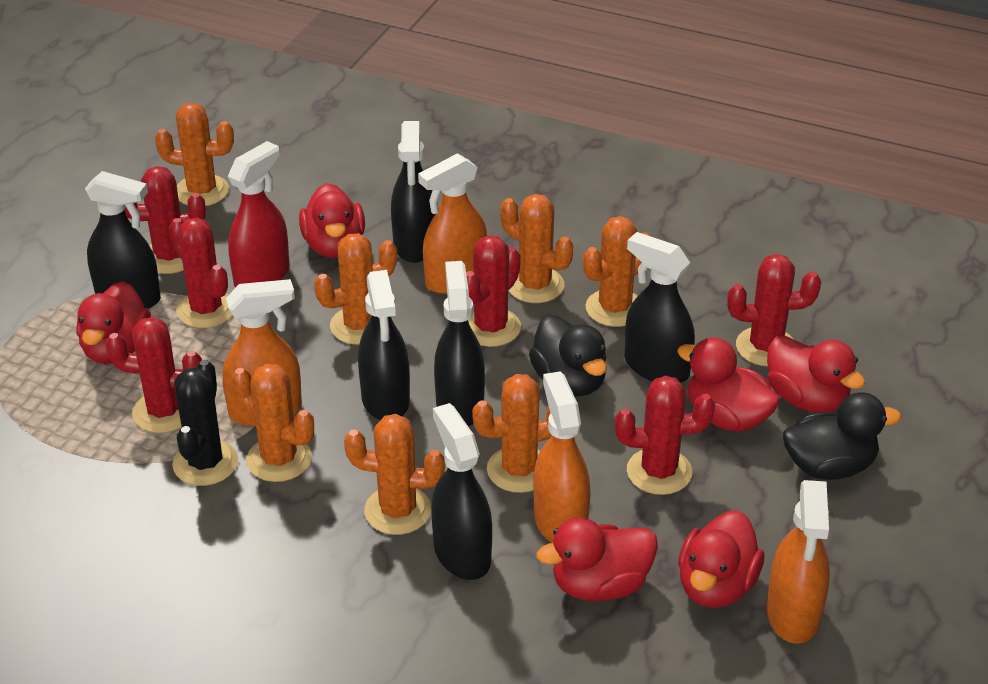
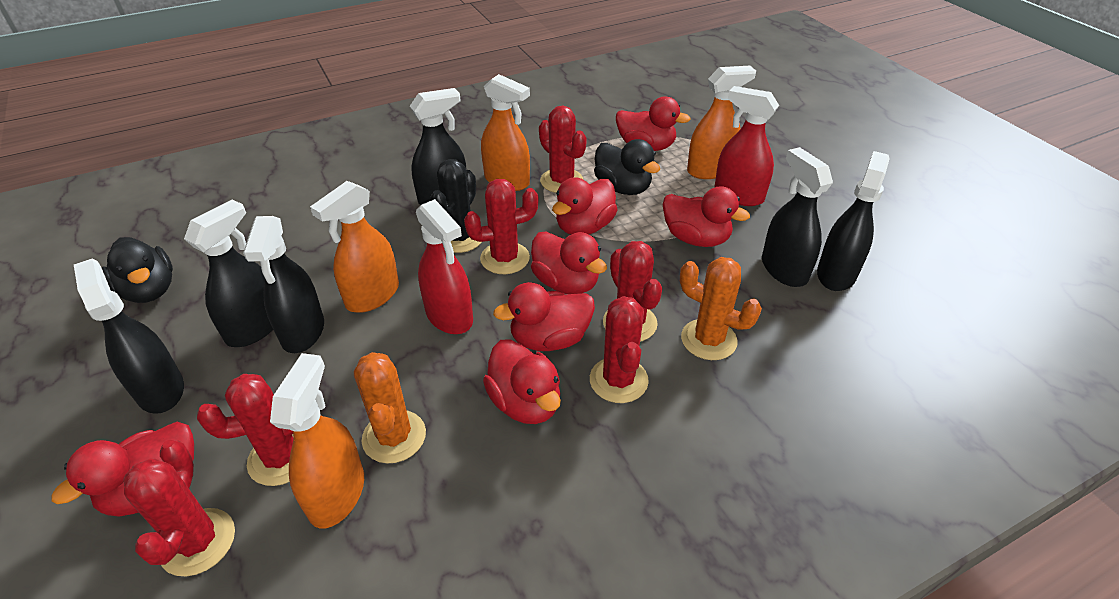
orange cactus: 7 -> 2
red duck: 6 -> 7
red spray bottle: 1 -> 2

